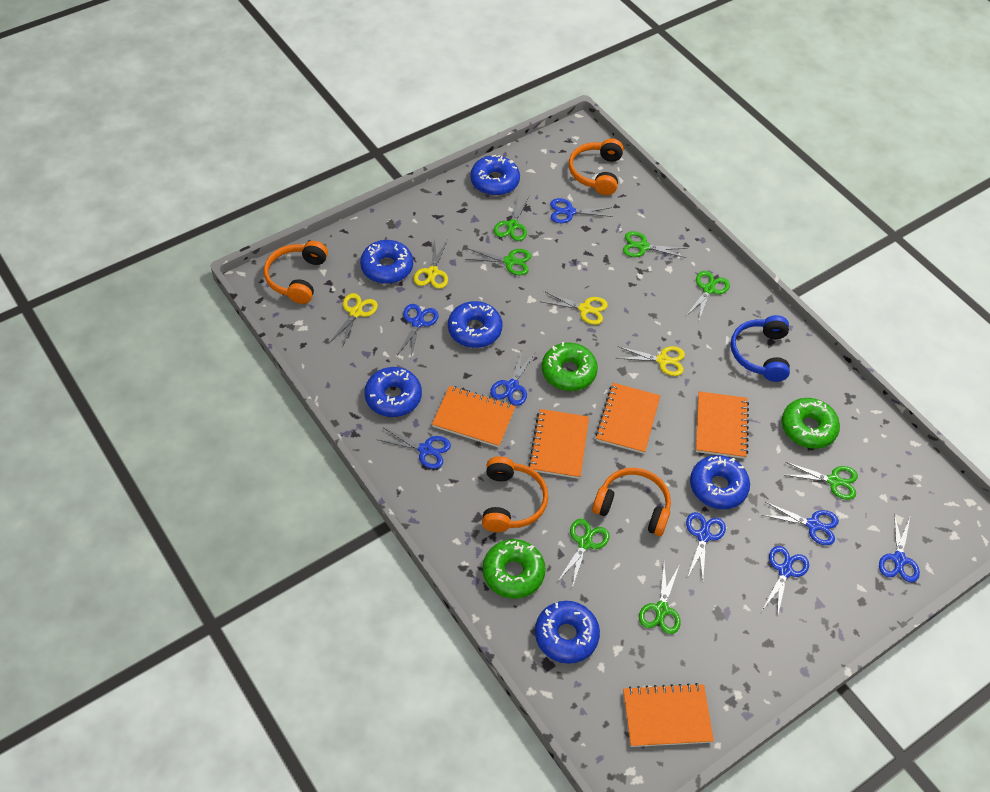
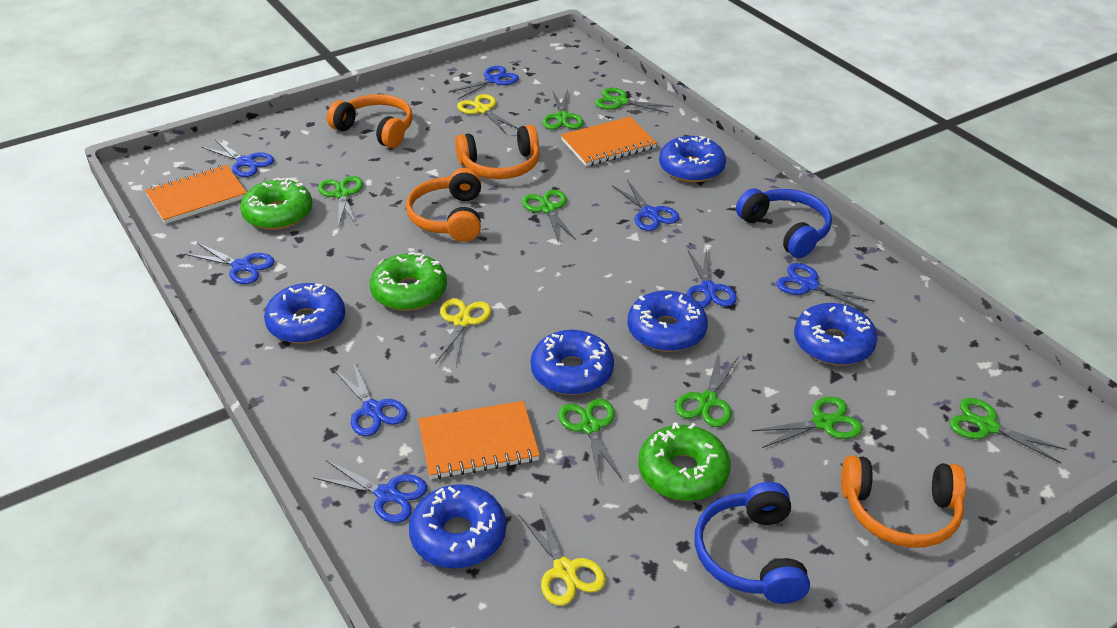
blue headphones: 1 -> 2
green scissors: 7 -> 8
orange notebook: 5 -> 3
yellow scissors: 4 -> 3

